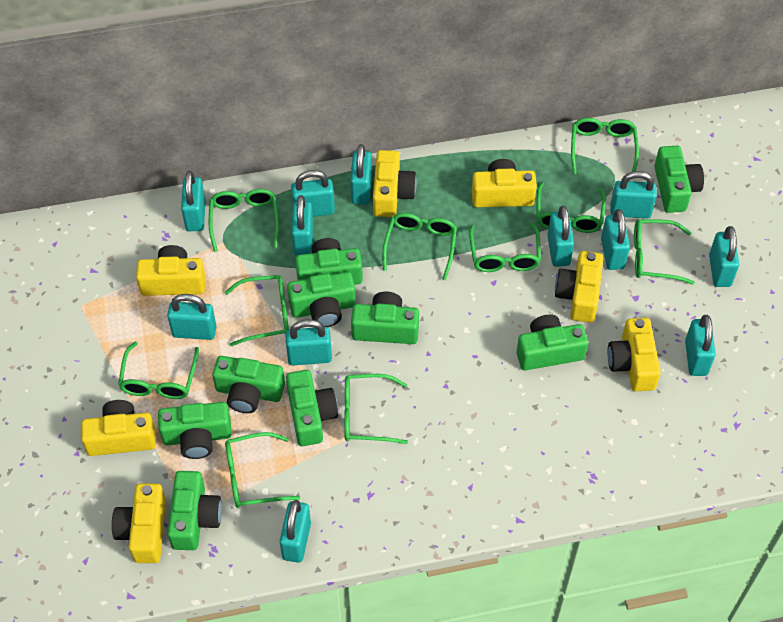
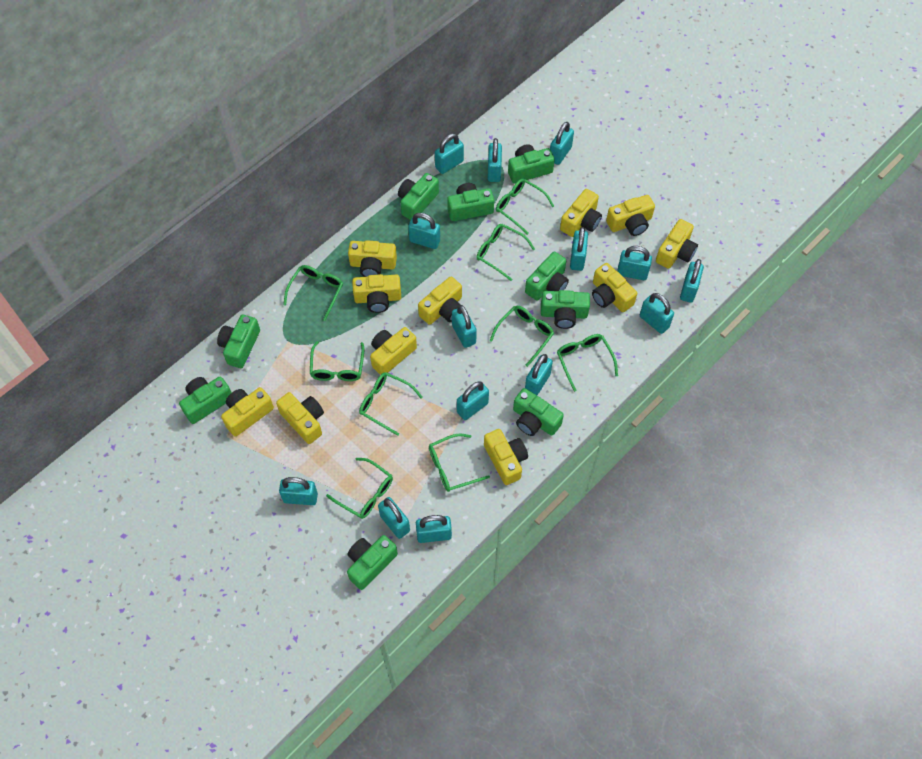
green glasses: 10 -> 9
turquoise padlock: 12 -> 14
yellow camera: 7 -> 11

